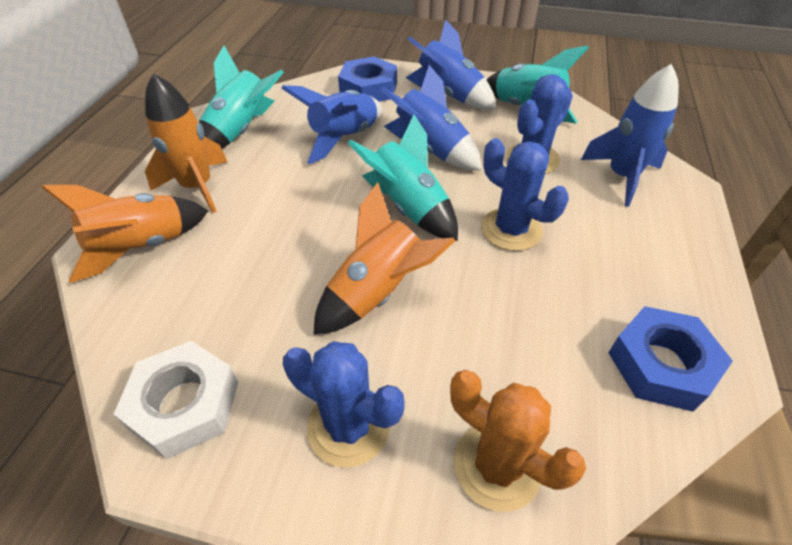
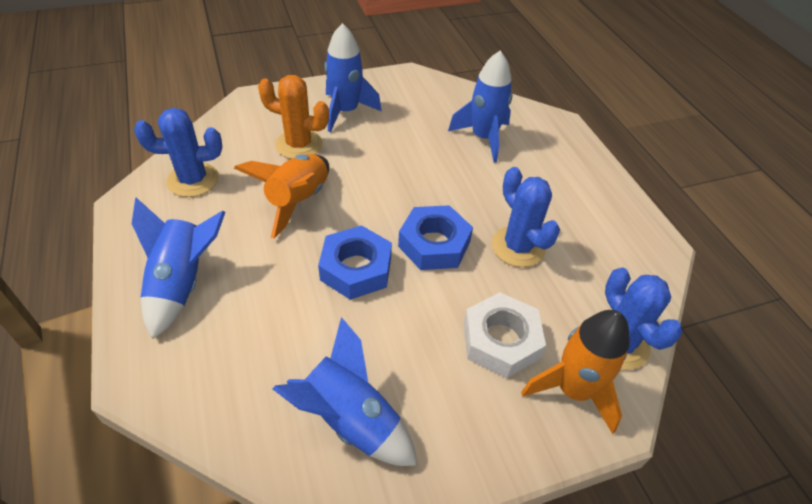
orange rocket: 3 -> 2
turquoise rocket: 3 -> 0

